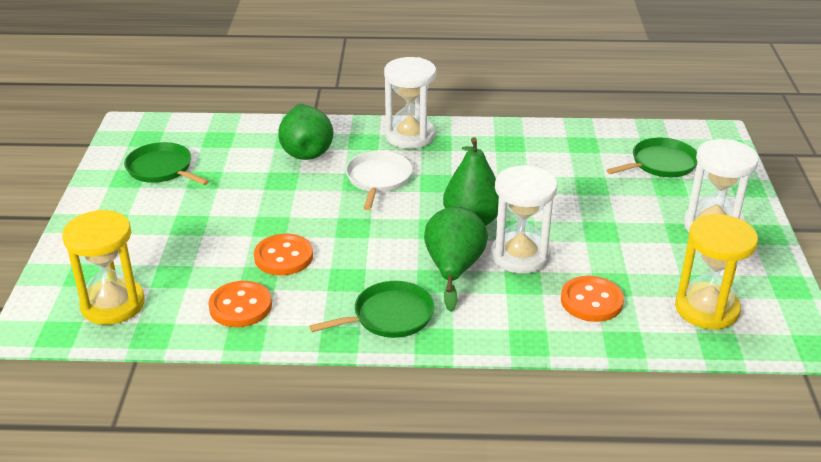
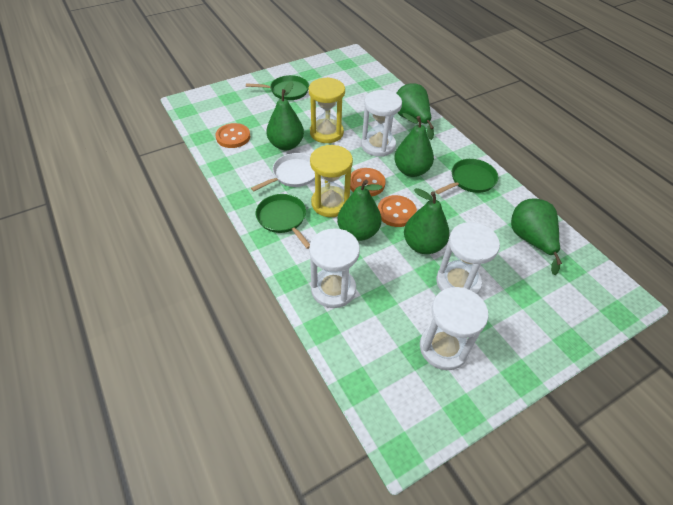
green pear: 3 -> 6
white hourglass: 3 -> 4

